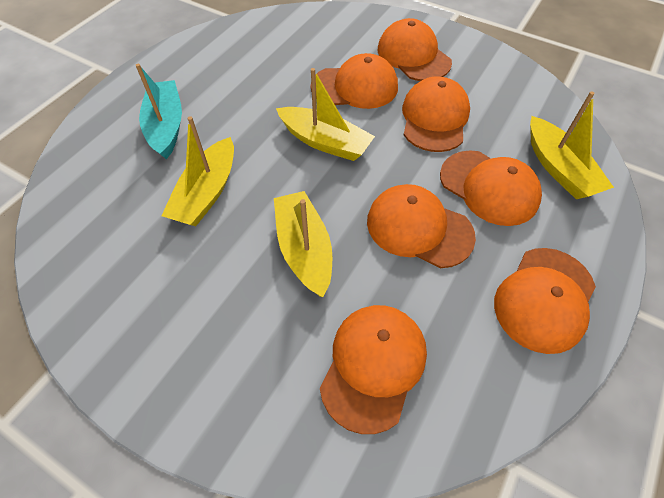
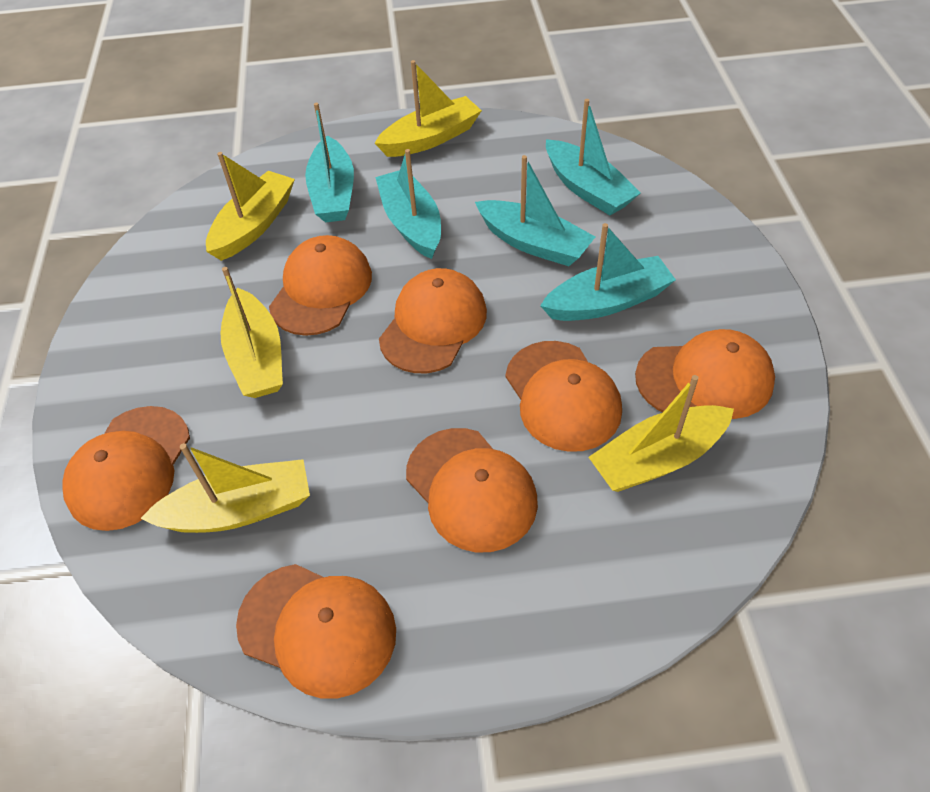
turquoise boat: 1 -> 5
yellow boat: 4 -> 5

